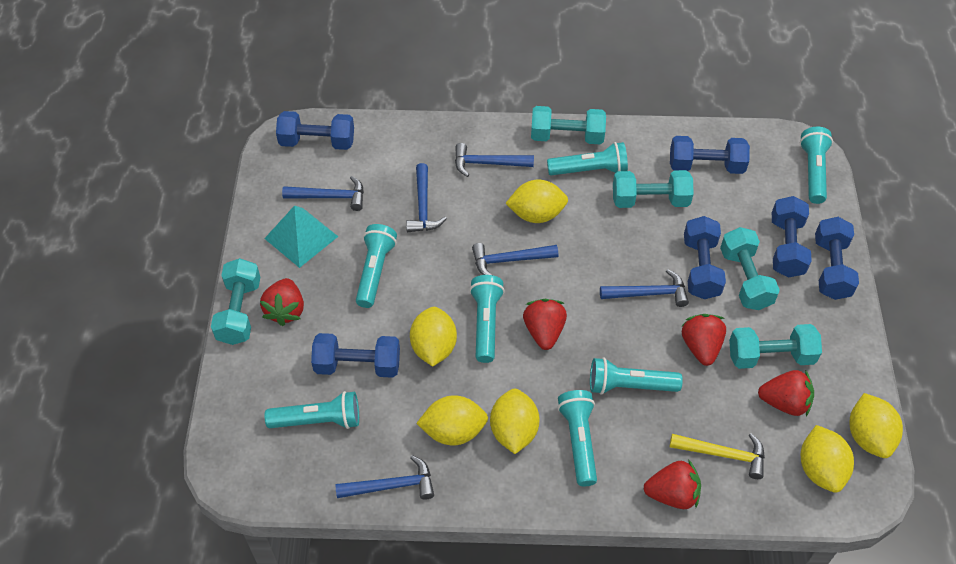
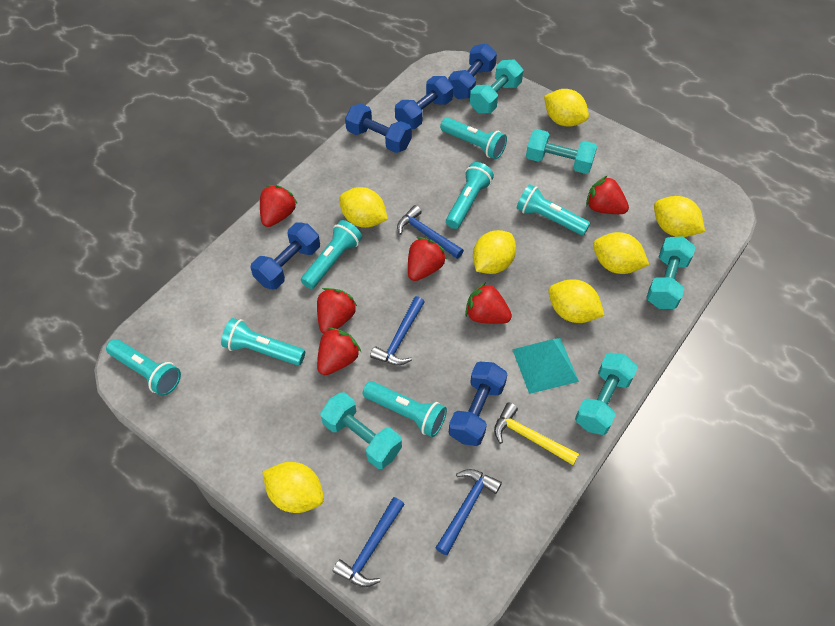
blue dumbbell: 6 -> 5
blue hammer: 6 -> 4
red strawberry: 5 -> 6
yellow lemon: 6 -> 7

